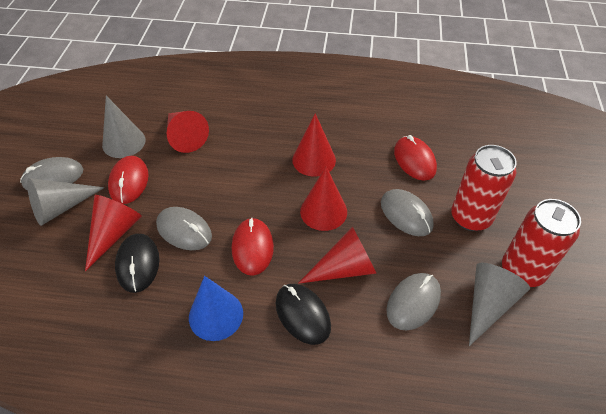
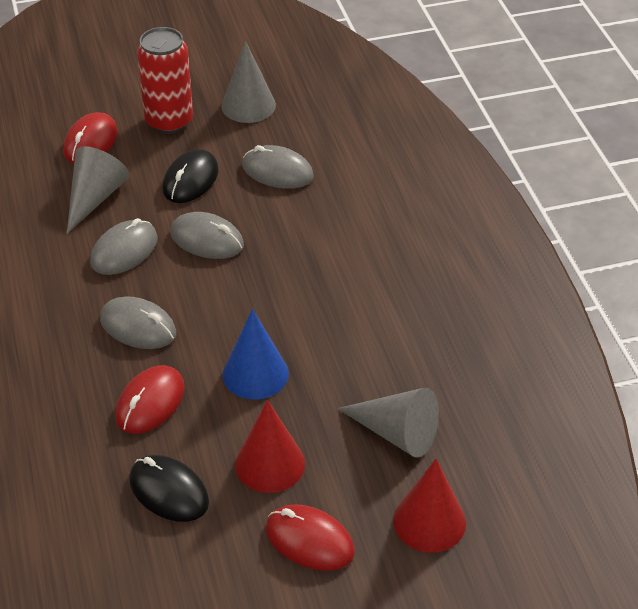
red can: 2 -> 1
red cone: 5 -> 2

